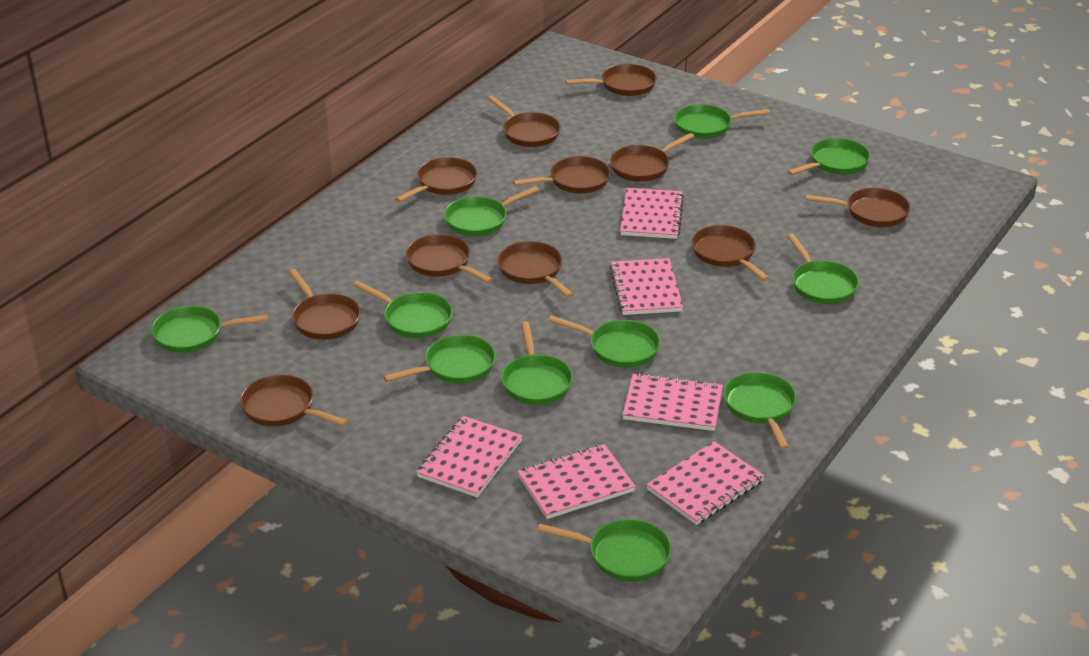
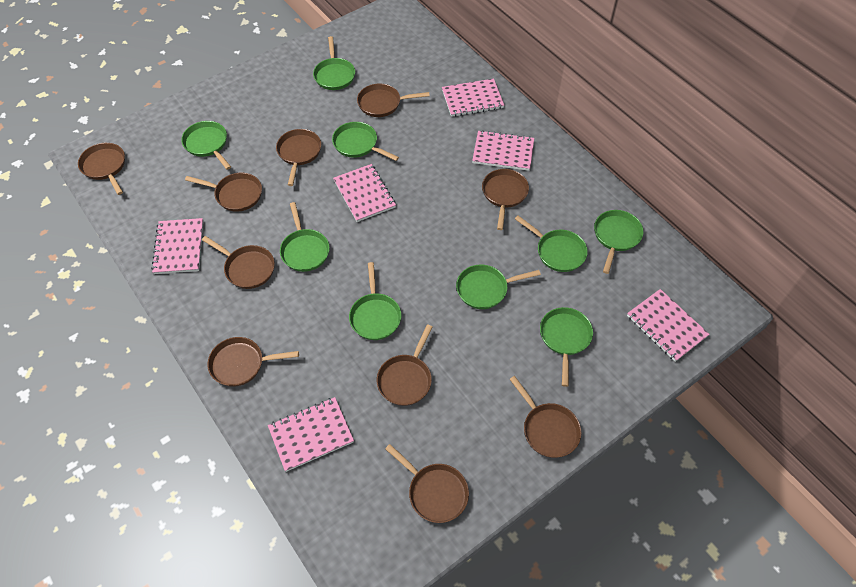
brown pan: 11 -> 10
green pan: 11 -> 9

